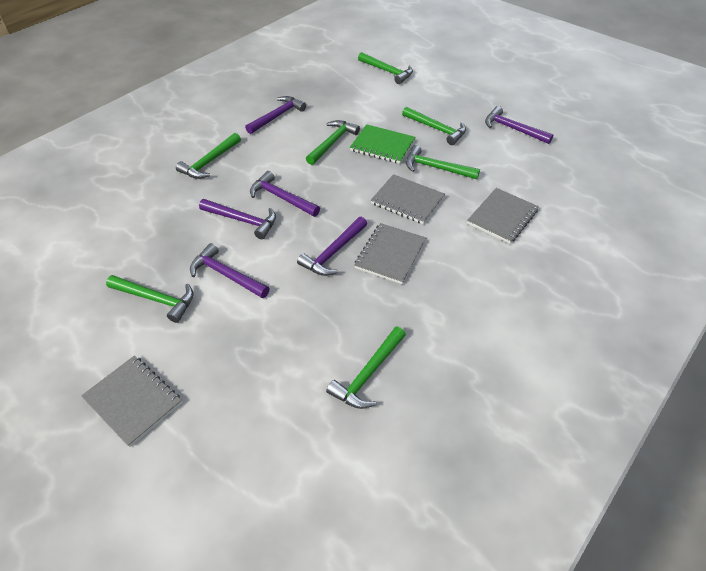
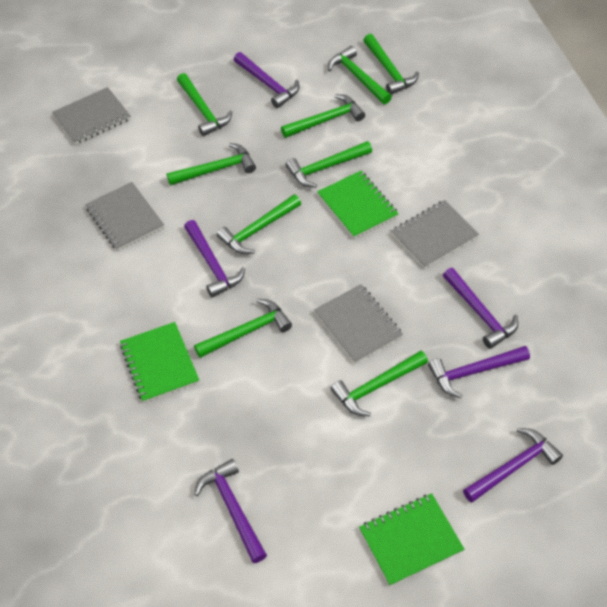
green hammer: 7 -> 9
green notebook: 1 -> 3

